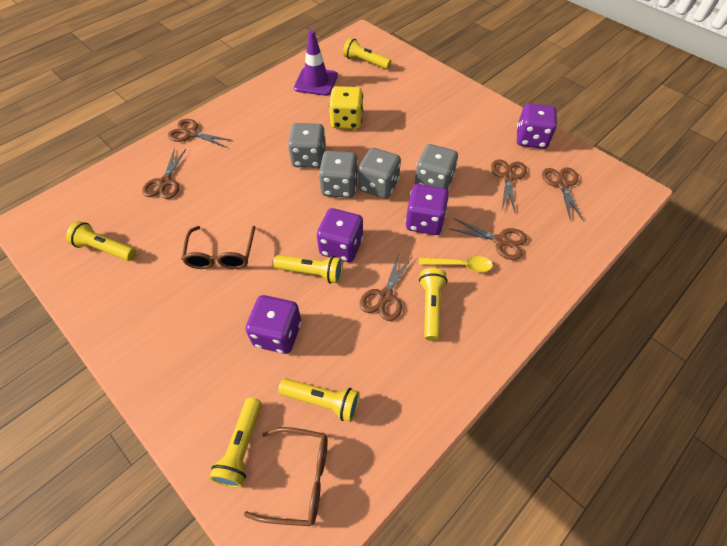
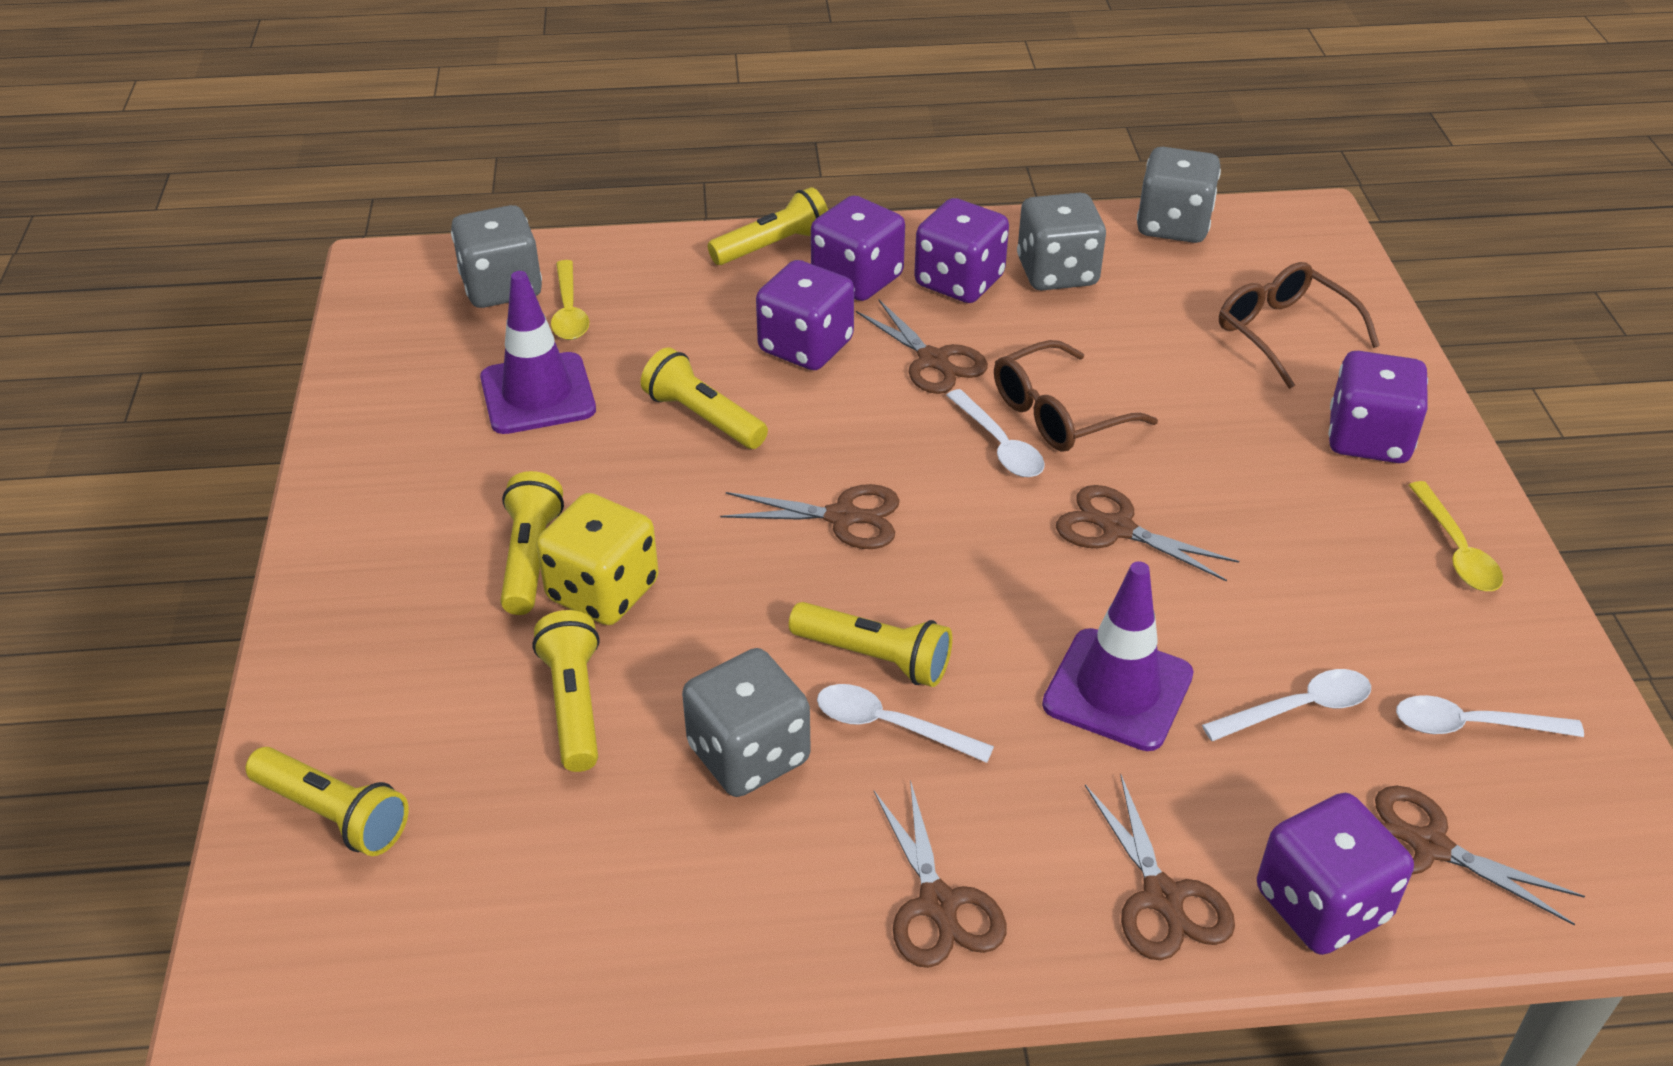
purple dice: 4 -> 5
purple traffic cone: 1 -> 2
white spoon: 0 -> 4
yellow spoon: 1 -> 2

